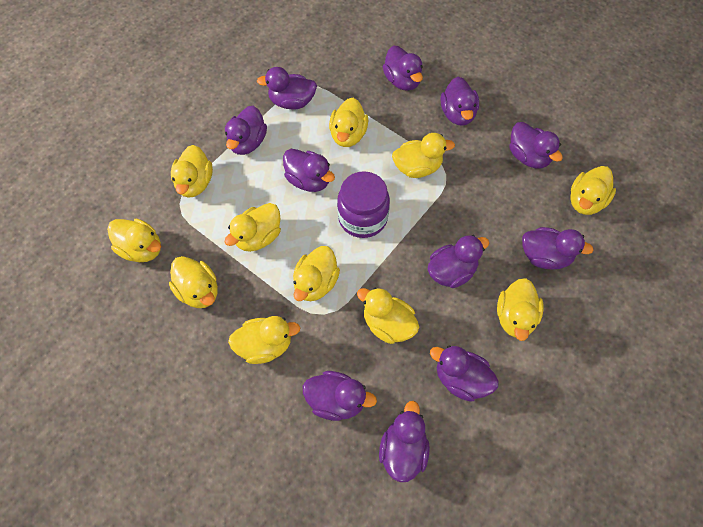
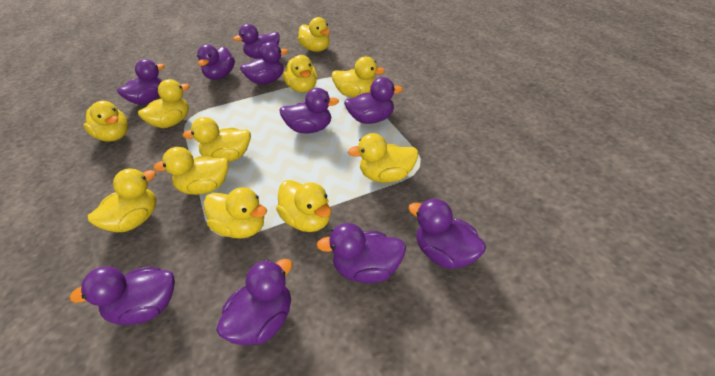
purple duck: 11 -> 10
purple jar: 1 -> 0

